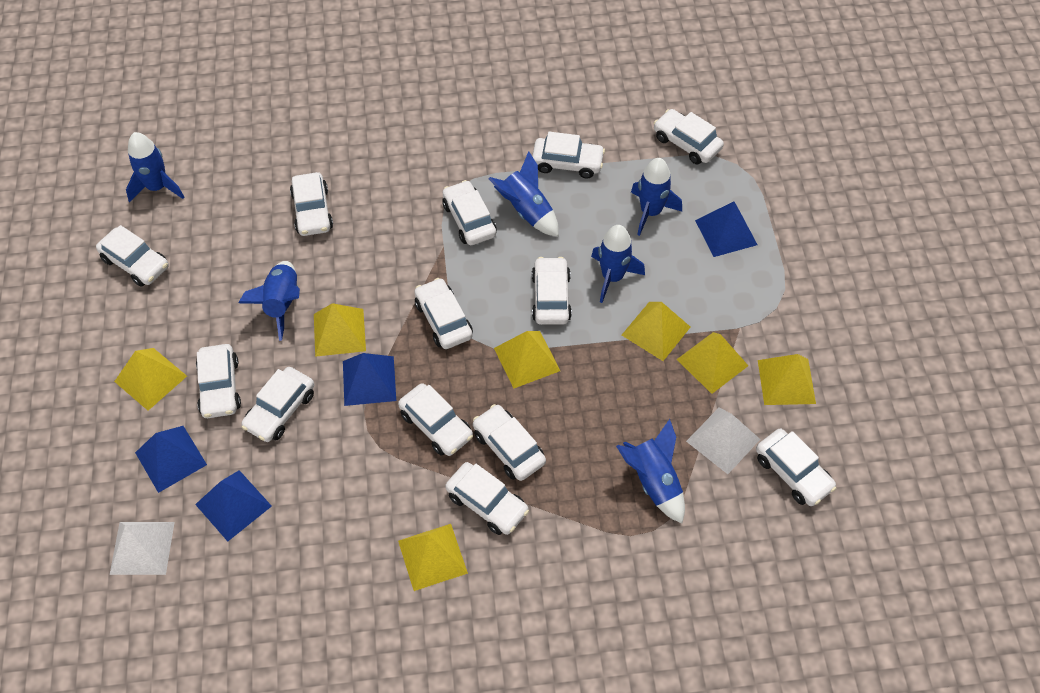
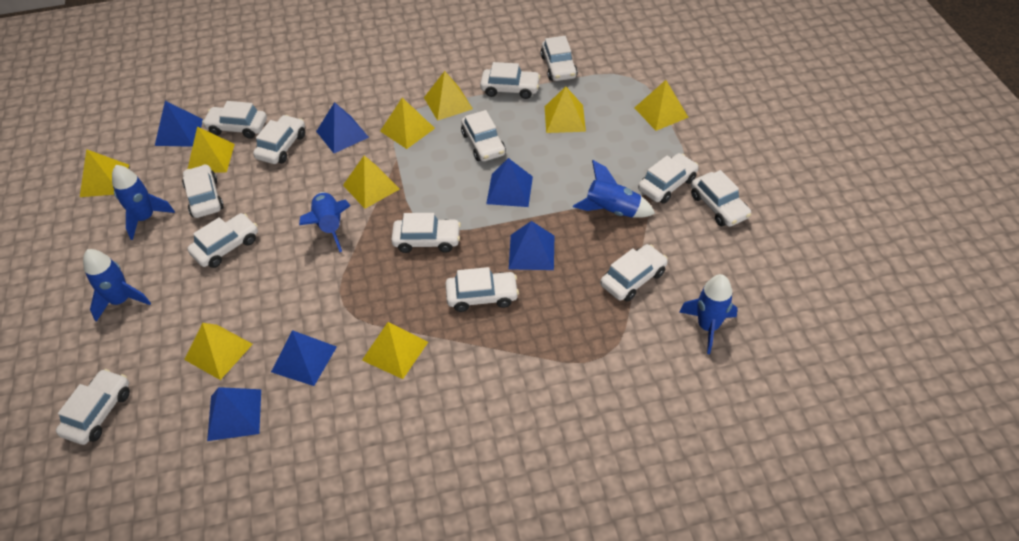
blue pyramid: 4 -> 6
blue rocket: 6 -> 5
white pyramid: 2 -> 0
yellow pyramid: 7 -> 9

